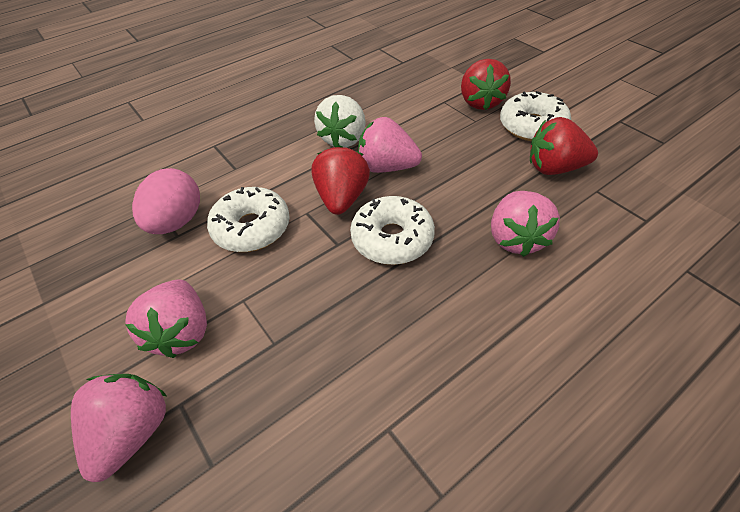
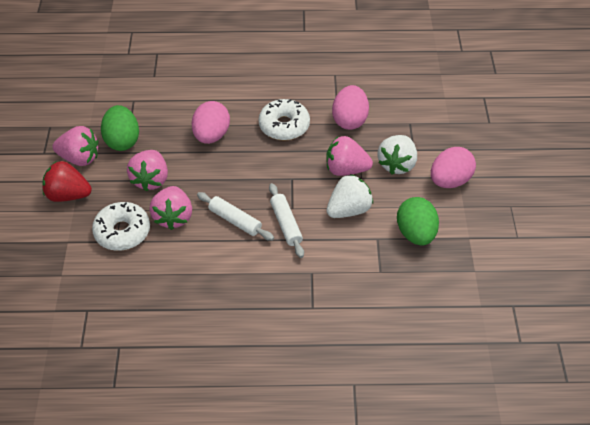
green egg: 0 -> 2
pink egg: 1 -> 3
red strawberry: 3 -> 1
white donut: 3 -> 2
white rolling pin: 0 -> 2
white strawberry: 1 -> 2

